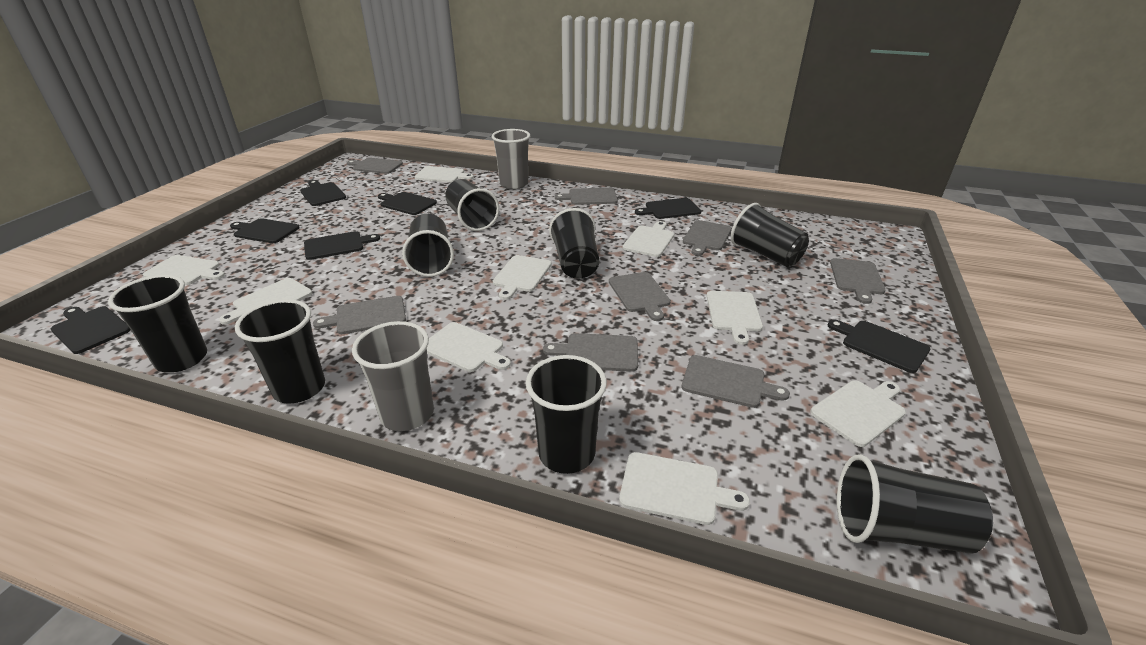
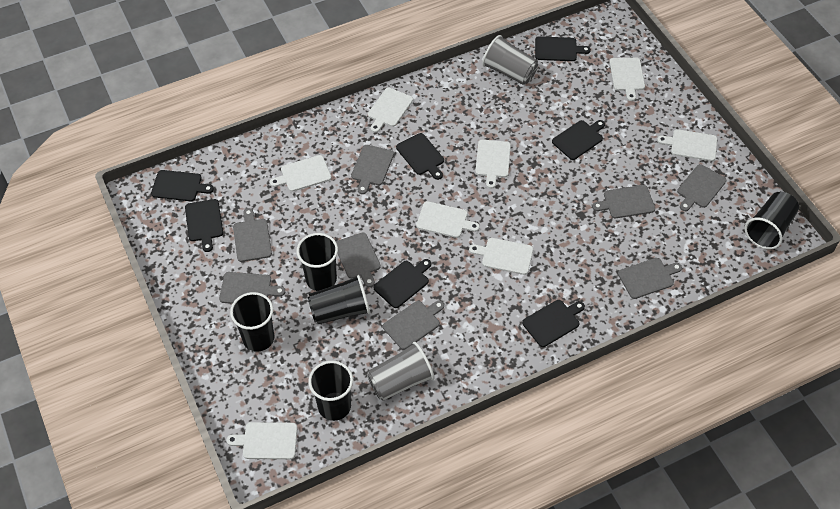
black cup: 8 -> 5
white cutting board: 9 -> 8

